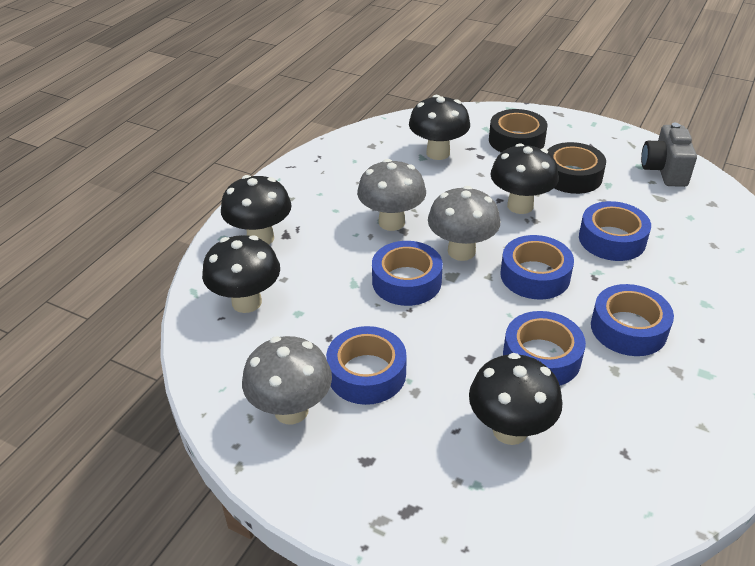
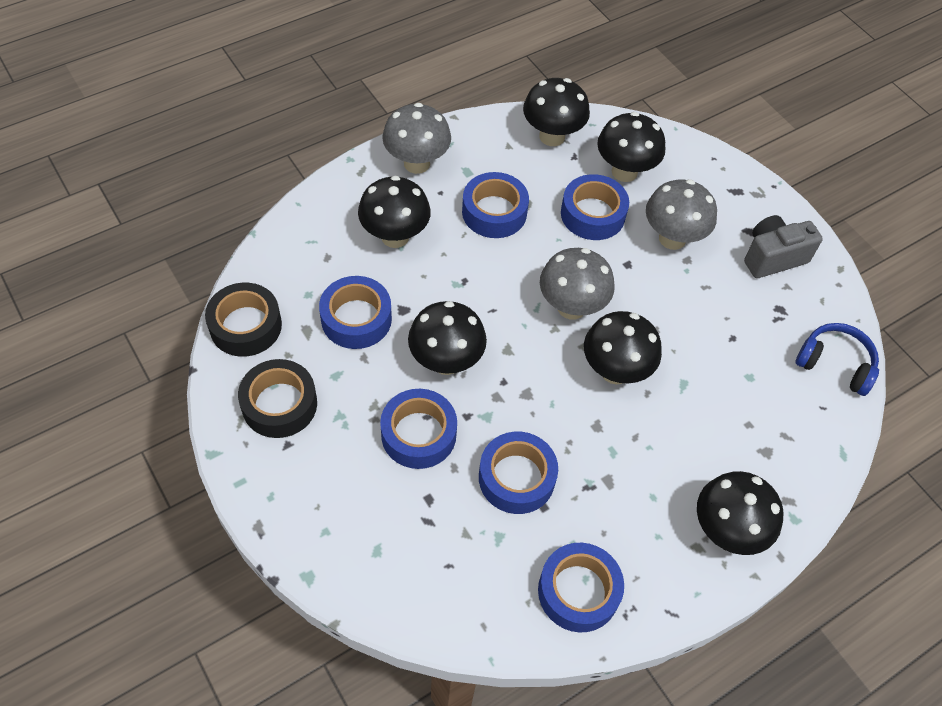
black mushroom: 5 -> 6
blue headphones: 0 -> 1

